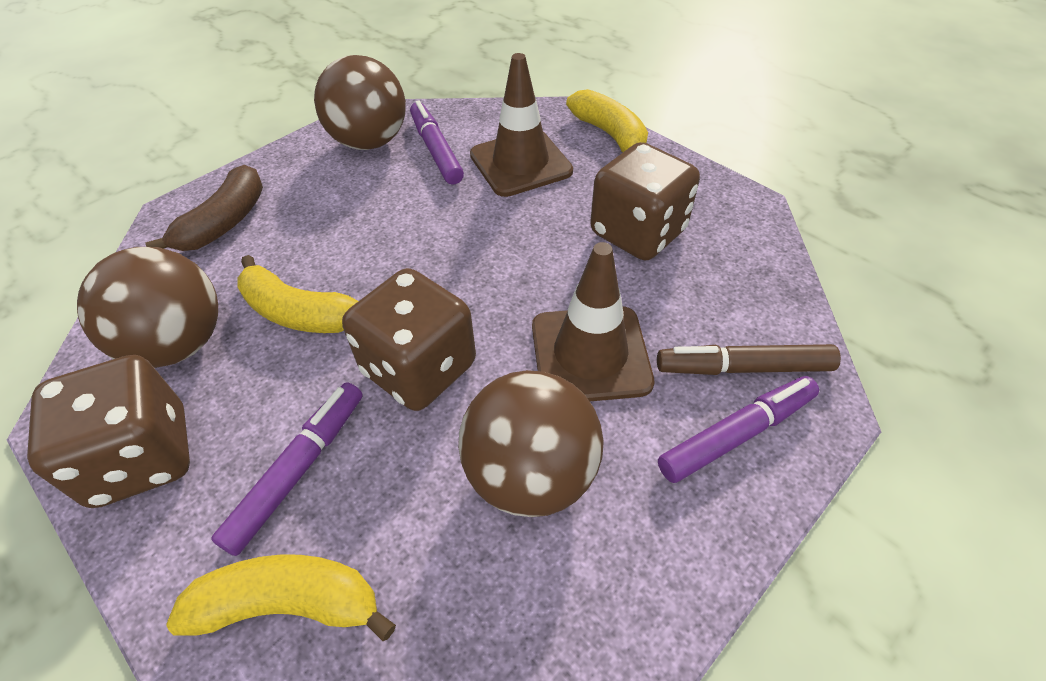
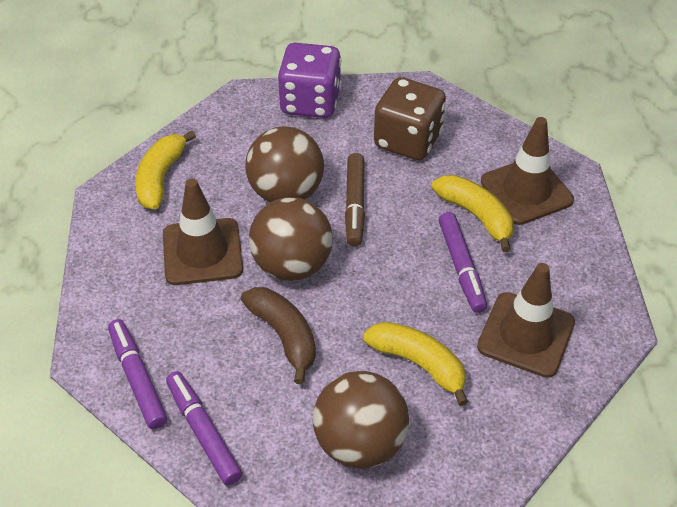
brown dice: 3 -> 1
brown traffic cone: 2 -> 3
purple dice: 0 -> 1

